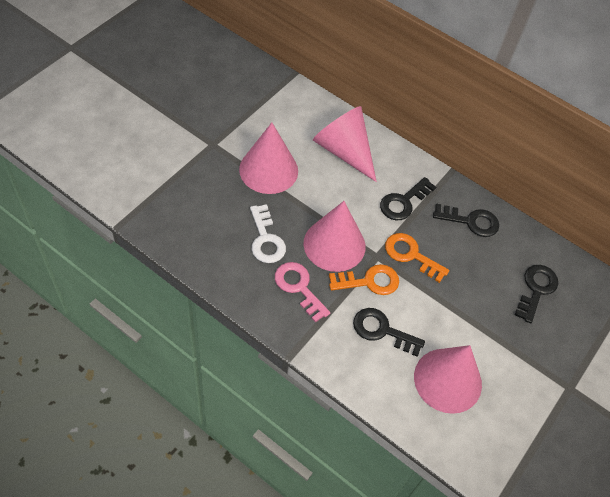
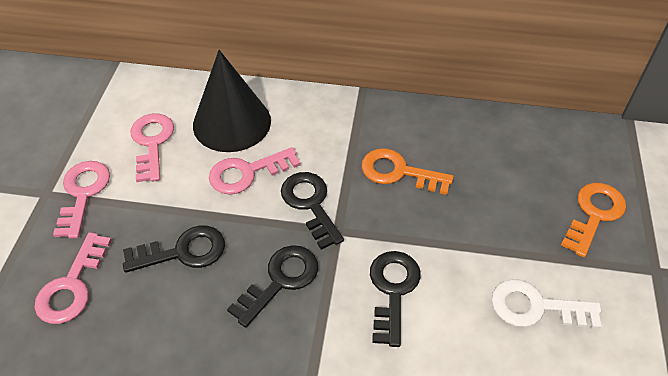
black cone: 0 -> 1
pink cone: 4 -> 0
pink key: 1 -> 4

